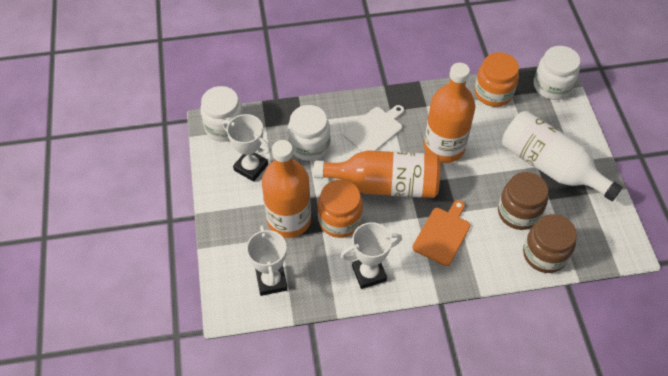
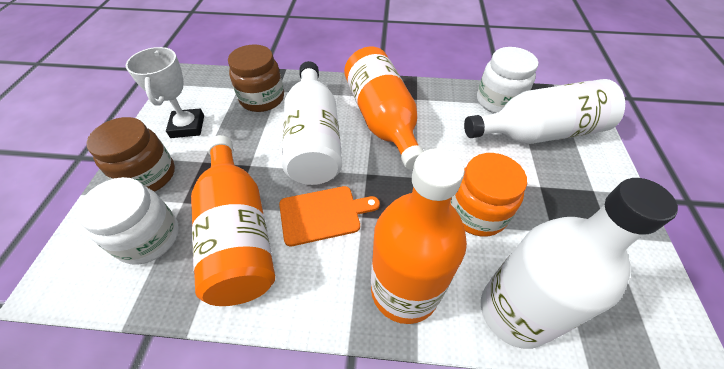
orange jar: 2 -> 1
white bottle: 1 -> 3
white cutting board: 1 -> 0
white jar: 3 -> 2
white trophy: 3 -> 1

